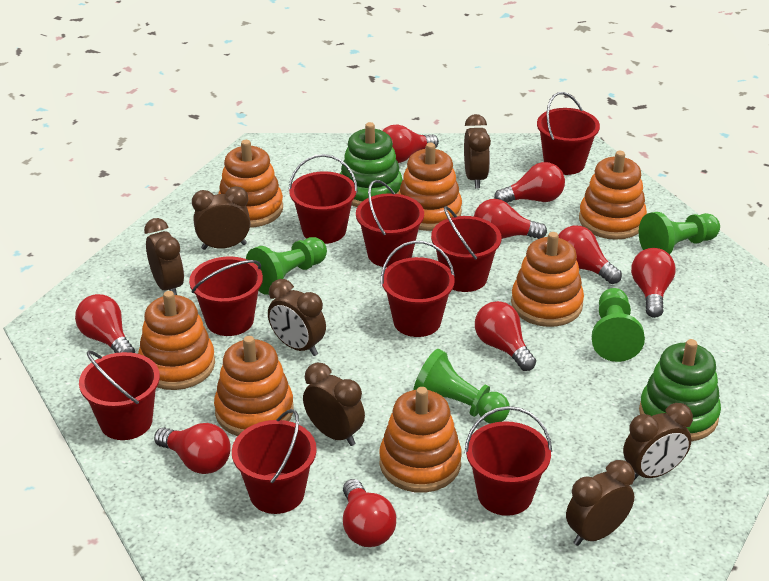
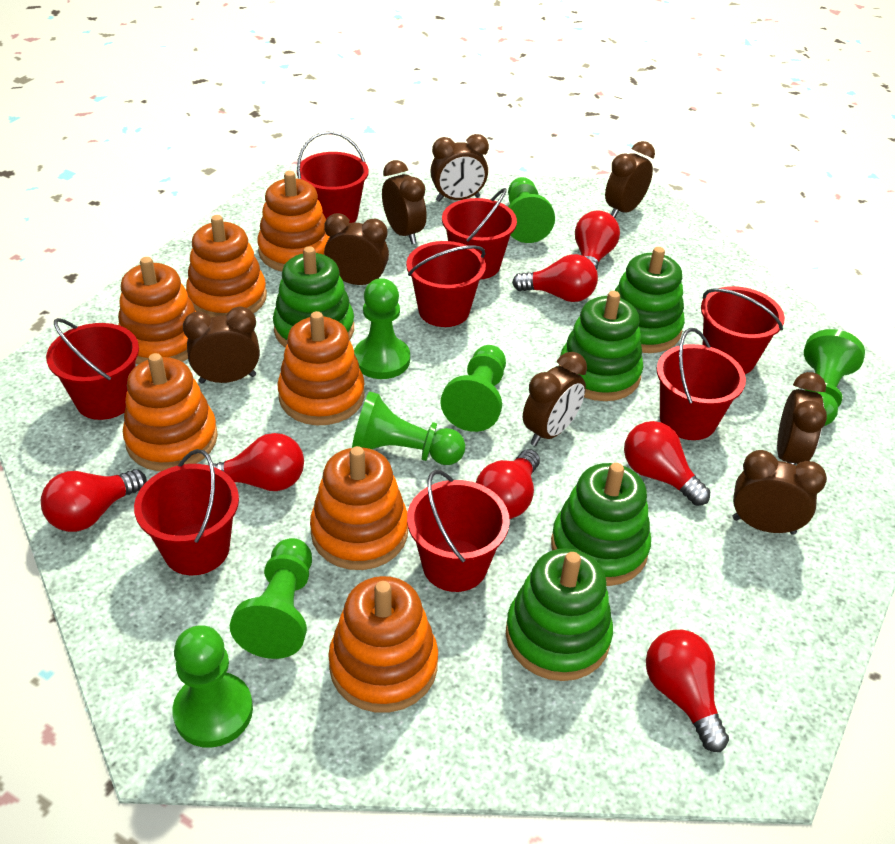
brown clock: 7 -> 8
green pawn: 4 -> 7
green stacking toy: 2 -> 5
red bucket: 9 -> 8
red light bulb: 9 -> 7

